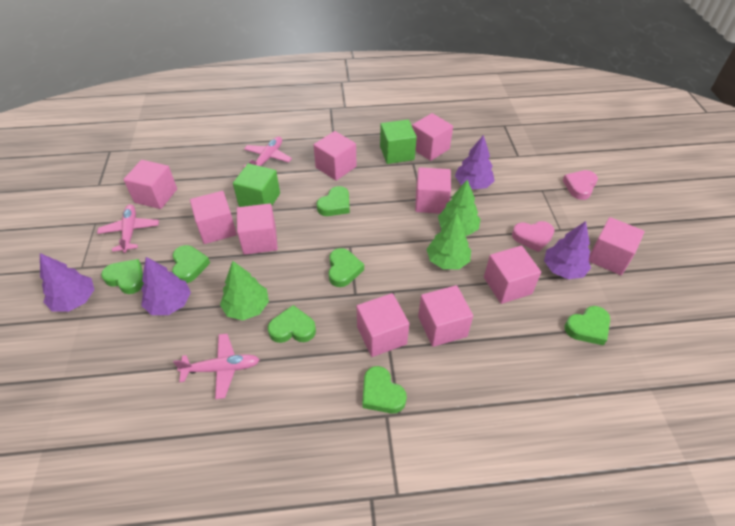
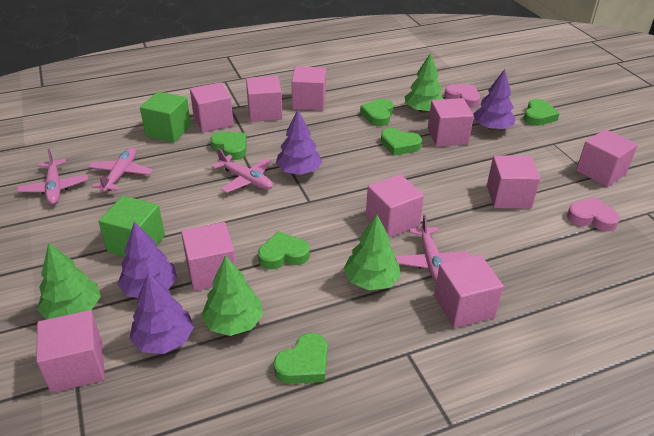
green heart: 7 -> 6
green tree: 3 -> 4
pink plane: 3 -> 4

